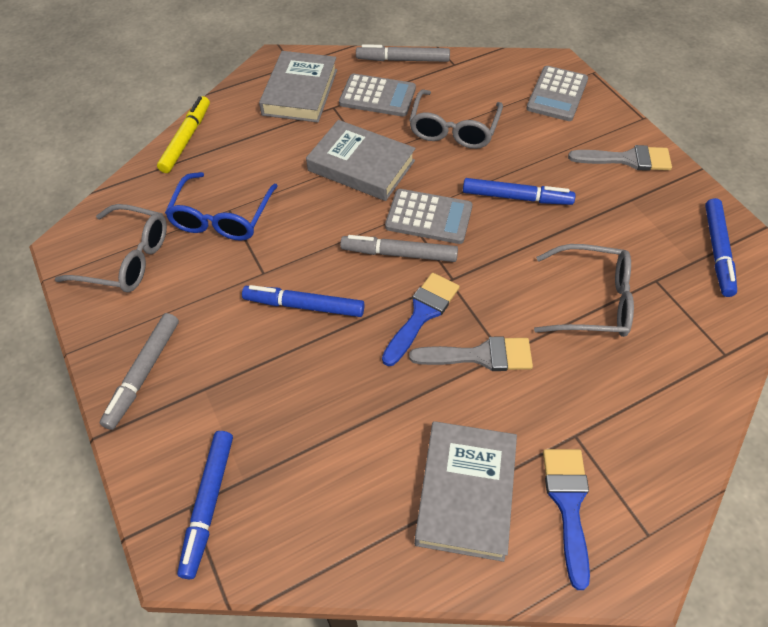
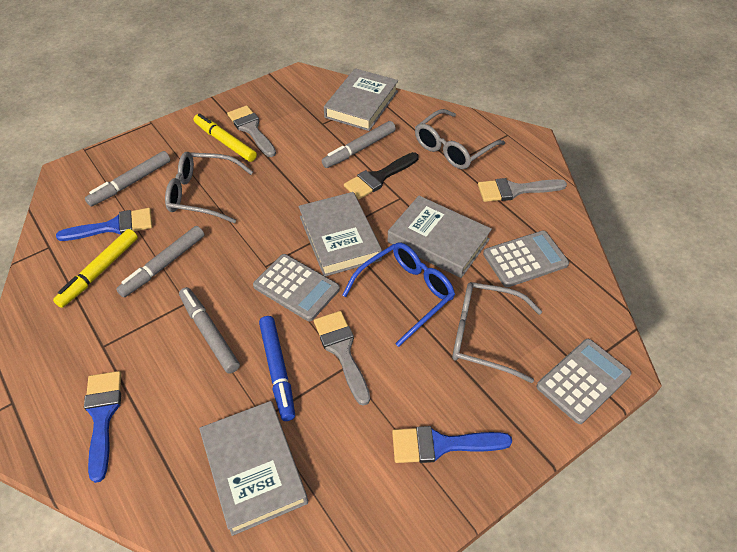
black brush: 0 -> 1
blue brush: 2 -> 3
blue marker: 4 -> 1
grey book: 3 -> 4
grey brush: 2 -> 3
grey marker: 3 -> 4
yellow marker: 1 -> 2

